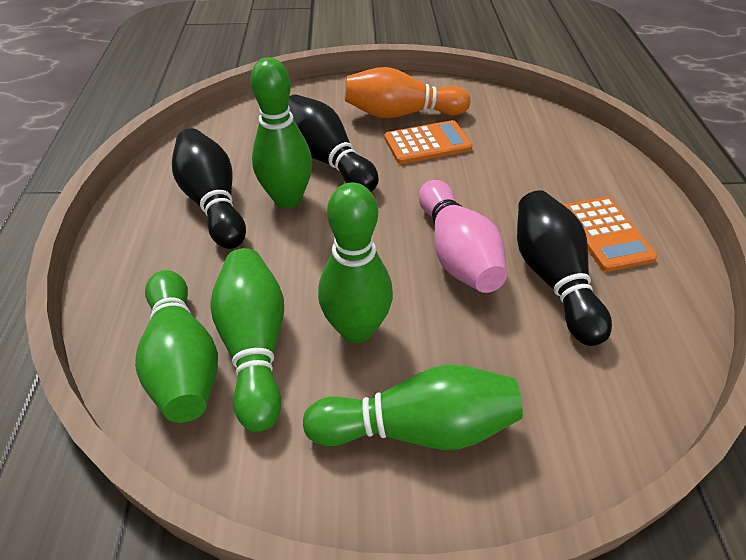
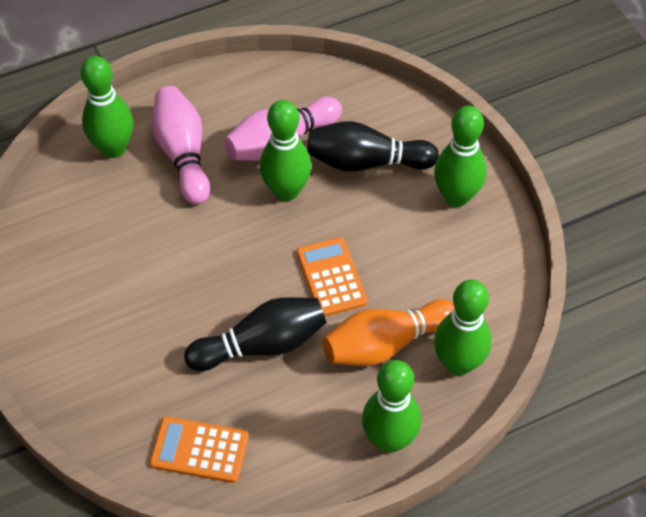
black bowling pin: 3 -> 2
pink bowling pin: 1 -> 2

